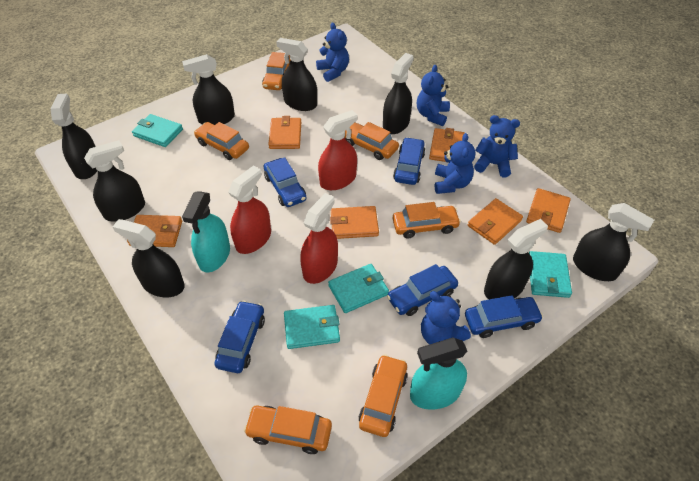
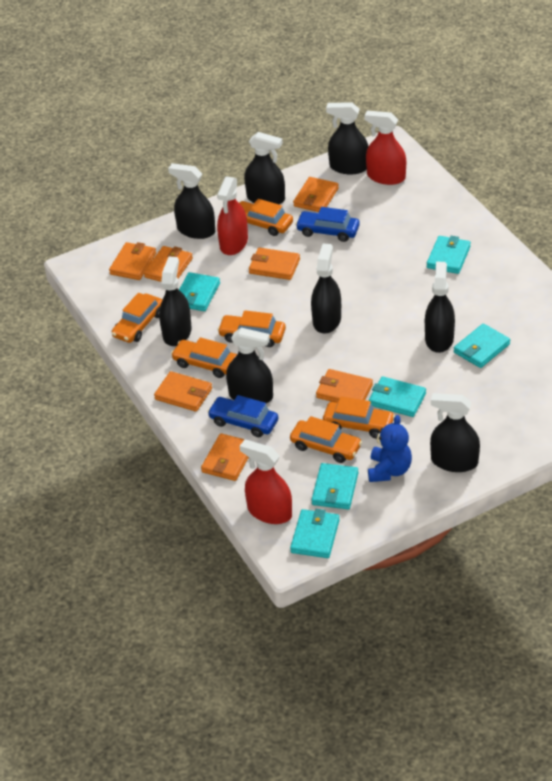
blue car: 5 -> 2
blue teddy bear: 5 -> 1
orange wallet: 6 -> 7
turquoise spray bottle: 2 -> 0
turquoise wallet: 4 -> 6

